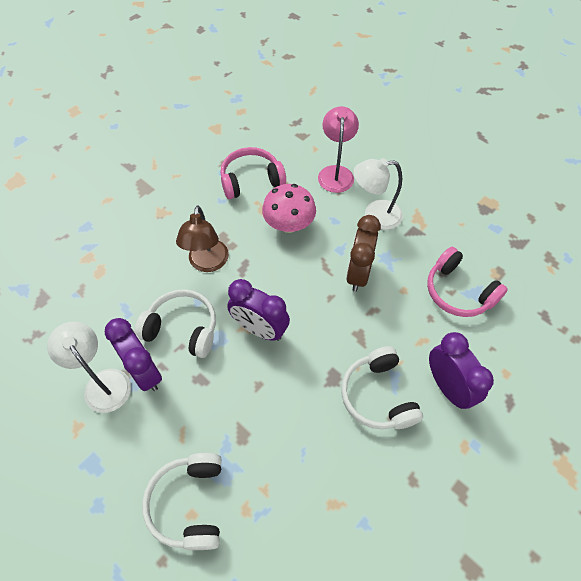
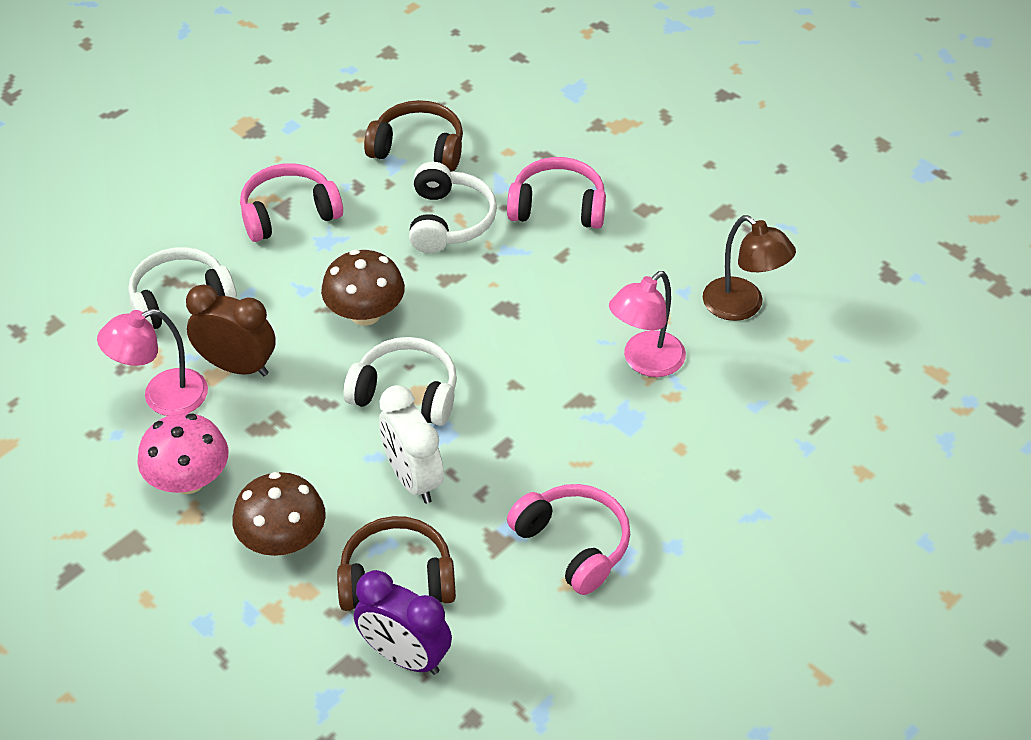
brown headphones: 0 -> 2
brown mushroom: 0 -> 2
pink headphones: 2 -> 3
pink lamp: 1 -> 2
purple clock: 3 -> 1
white clock: 0 -> 1
white lamp: 2 -> 0

